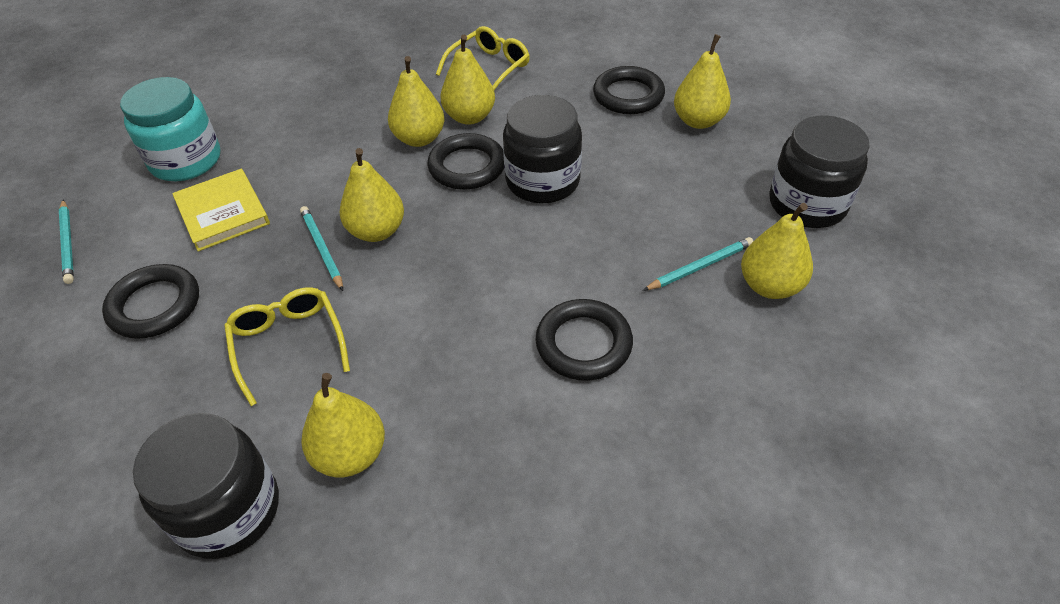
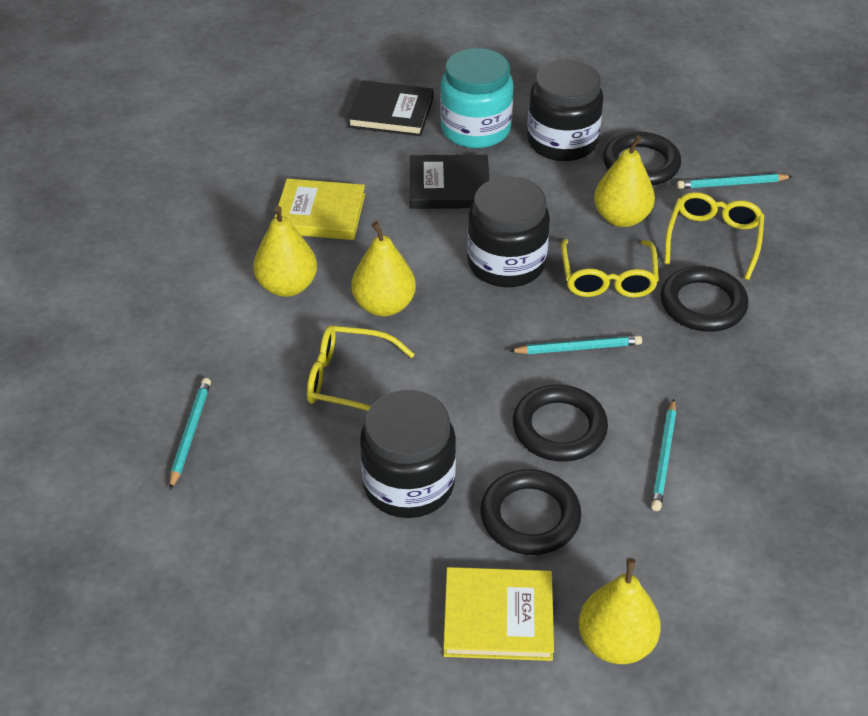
black book: 0 -> 2
turquoise pencil: 3 -> 4
yellow book: 1 -> 2
yellow glasses: 2 -> 3
yellow pear: 6 -> 4

